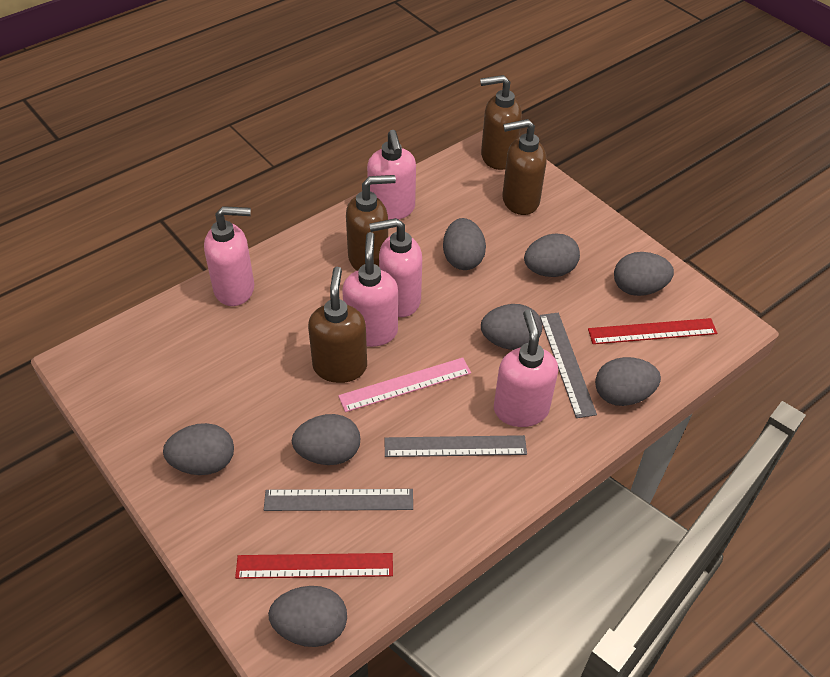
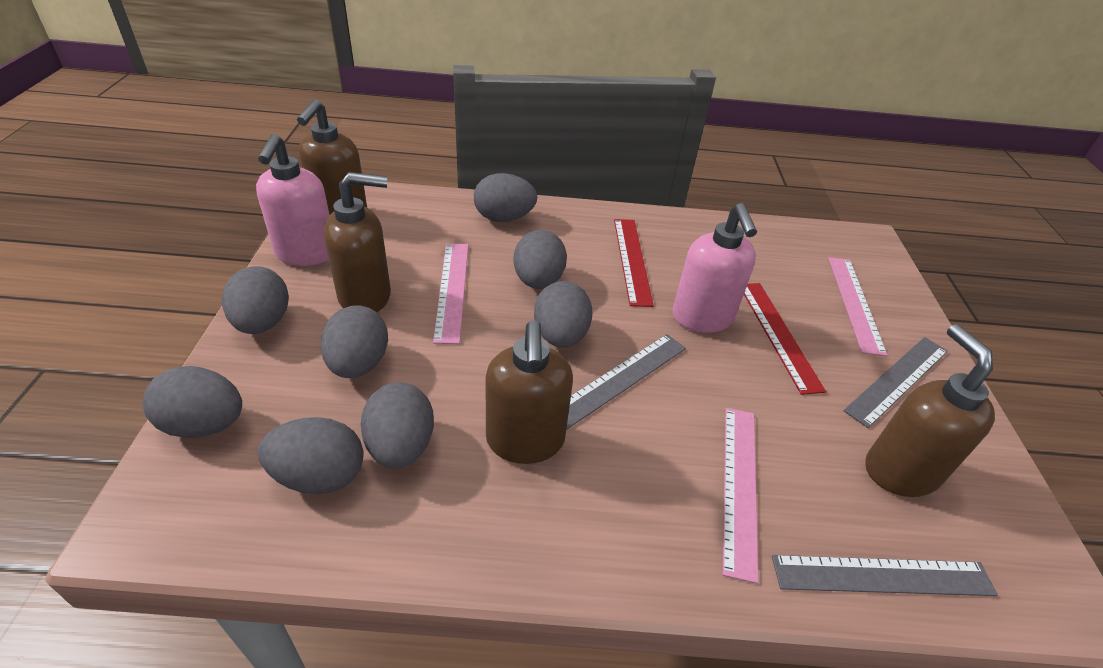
pink ruler: 1 -> 3
pink soap dispenser: 5 -> 2

